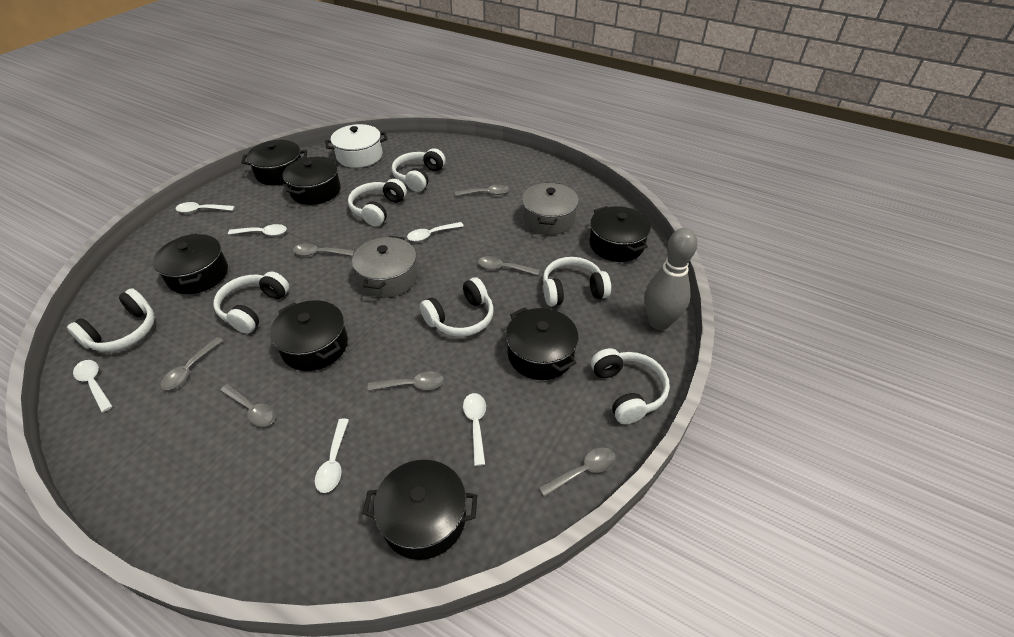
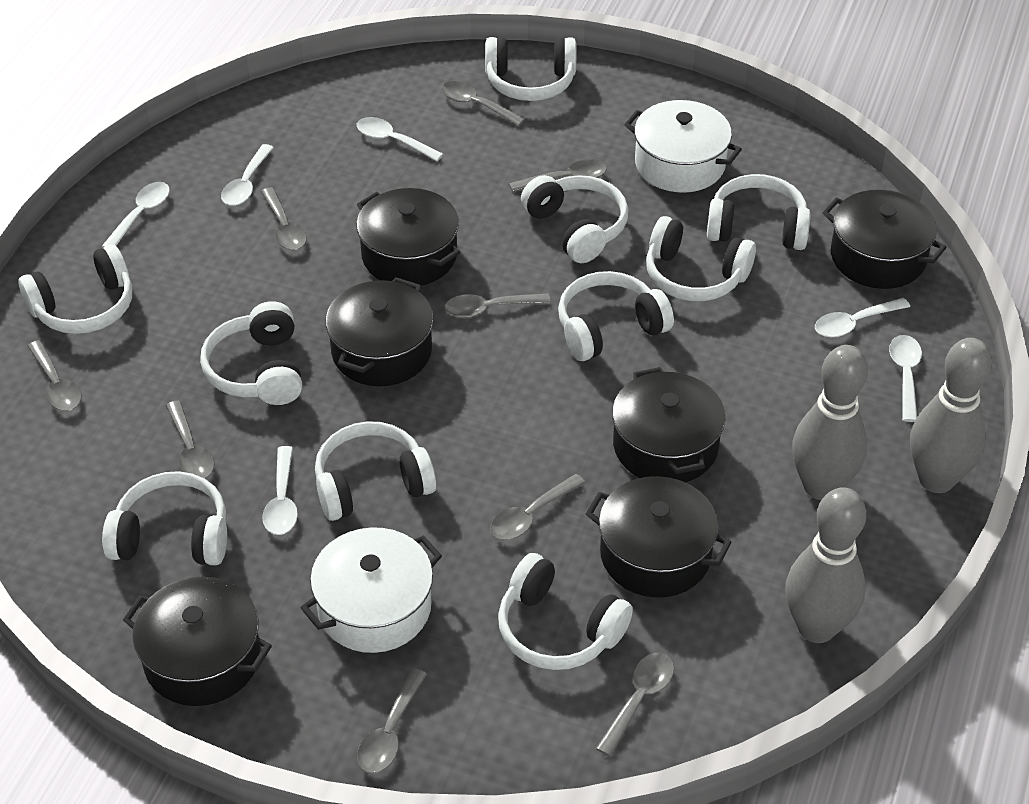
black pot: 7 -> 6
grey bowling pin: 1 -> 3
grey pot: 2 -> 0
grey spoon: 7 -> 9
white headphones: 7 -> 10
white pot: 1 -> 2

